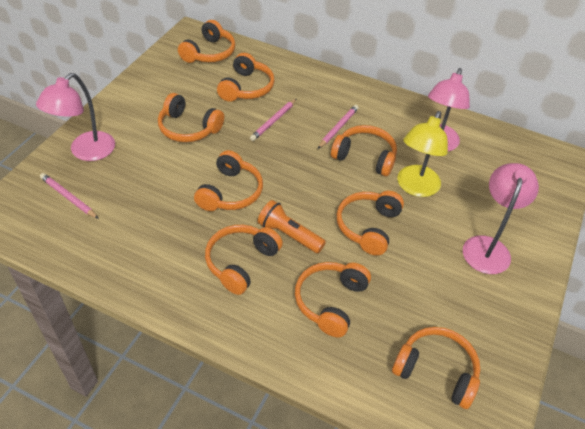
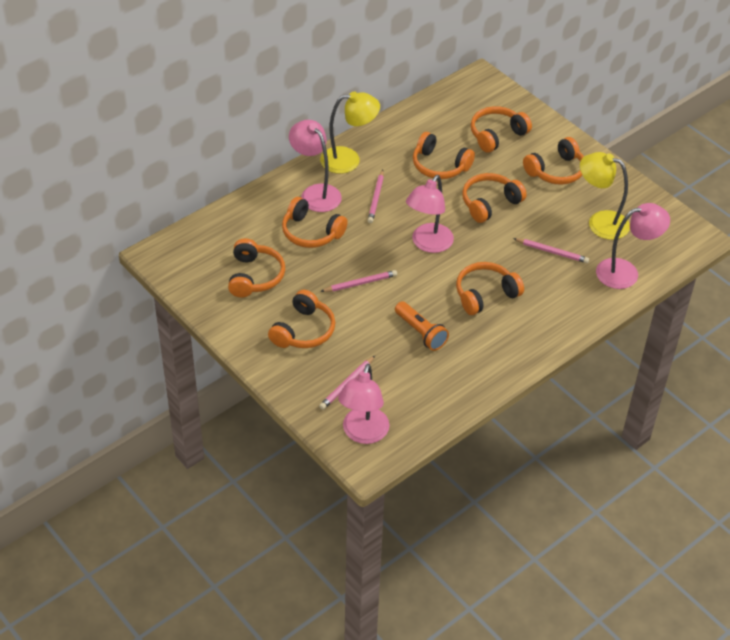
orange headphones: 9 -> 8
pink lamp: 3 -> 4
pink pencil: 3 -> 4
yellow lamp: 1 -> 2

